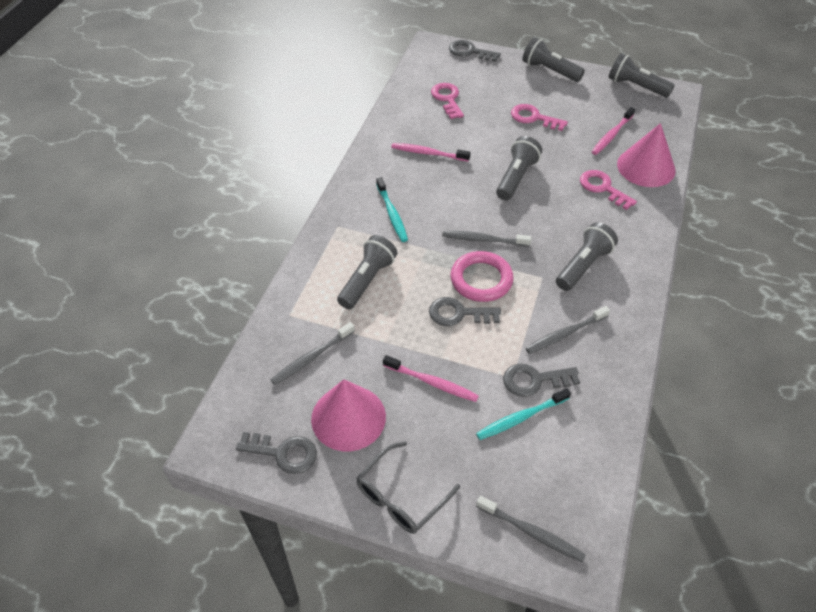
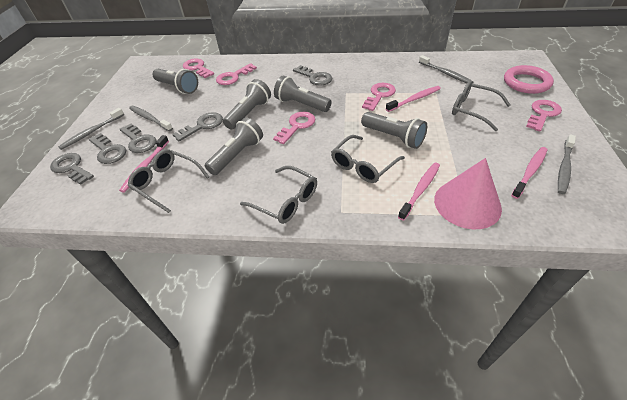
grey glasses: 1 -> 4
grey key: 4 -> 5
pink cone: 2 -> 1
pink key: 3 -> 5
pink toothbrush: 3 -> 4
turquoise toothbrush: 2 -> 0

